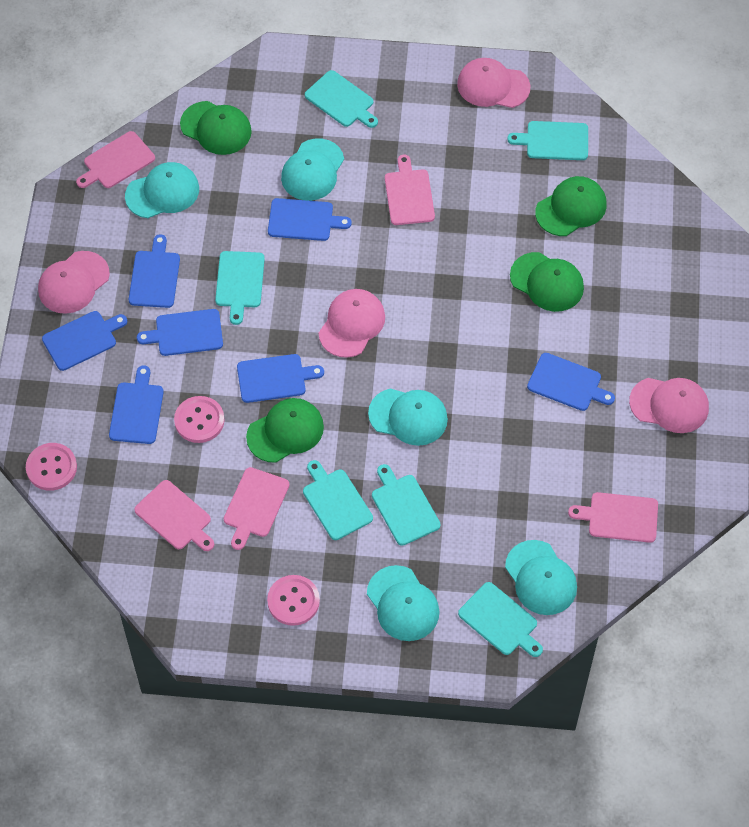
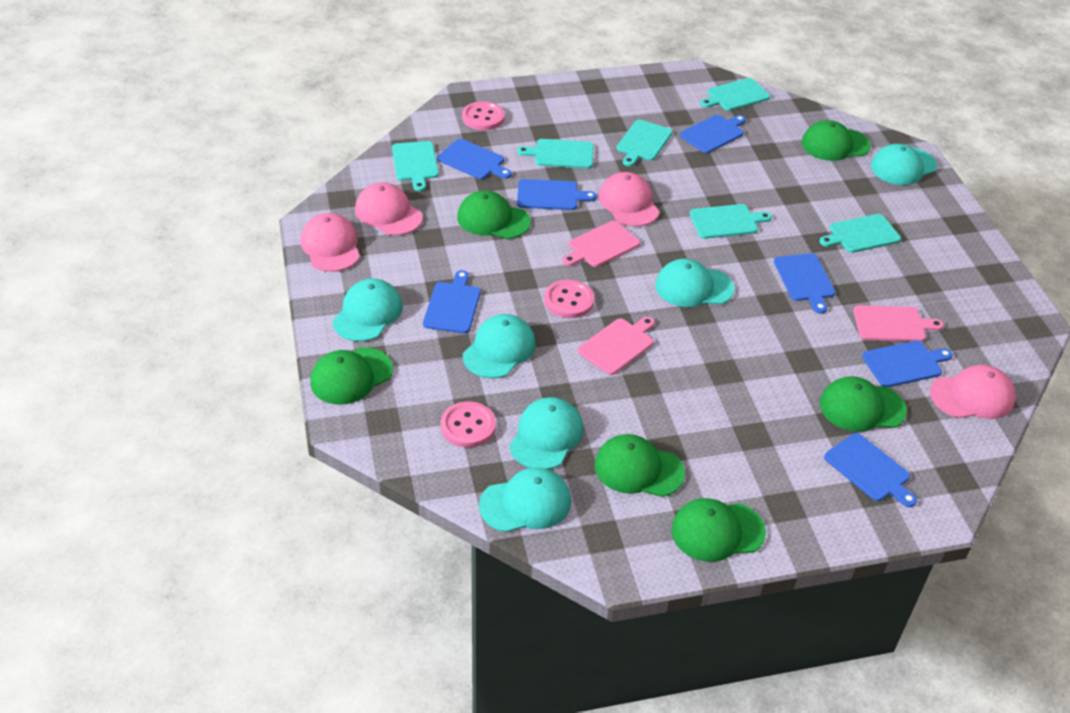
green cap: 4 -> 6
pink cutting board: 5 -> 3
turquoise cap: 5 -> 6

